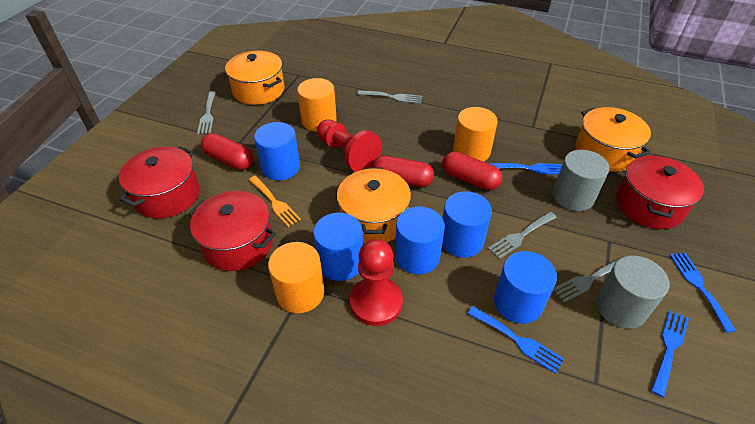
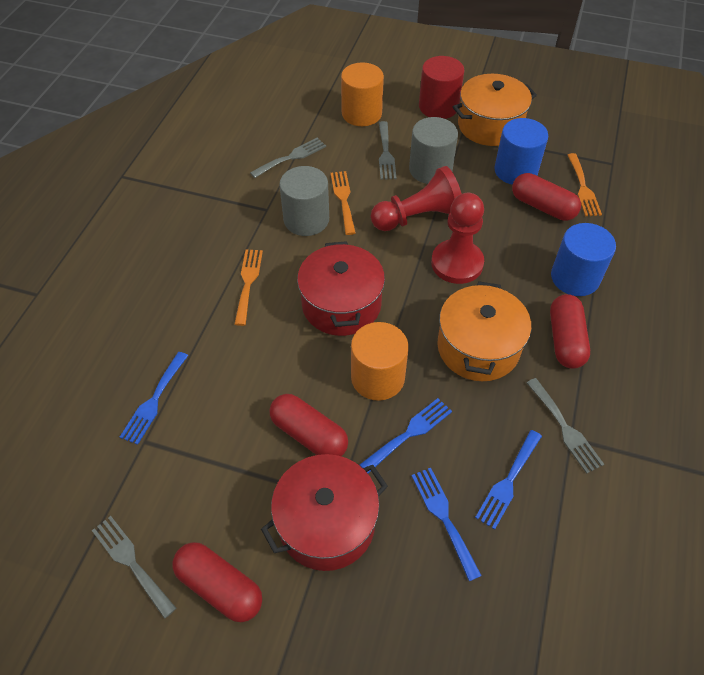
blue cylinder: 5 -> 2
orange cylinder: 3 -> 2
orange fork: 1 -> 3
orange pot: 3 -> 2
red capsule: 3 -> 4
red cylinder: 0 -> 1
red pot: 3 -> 2

